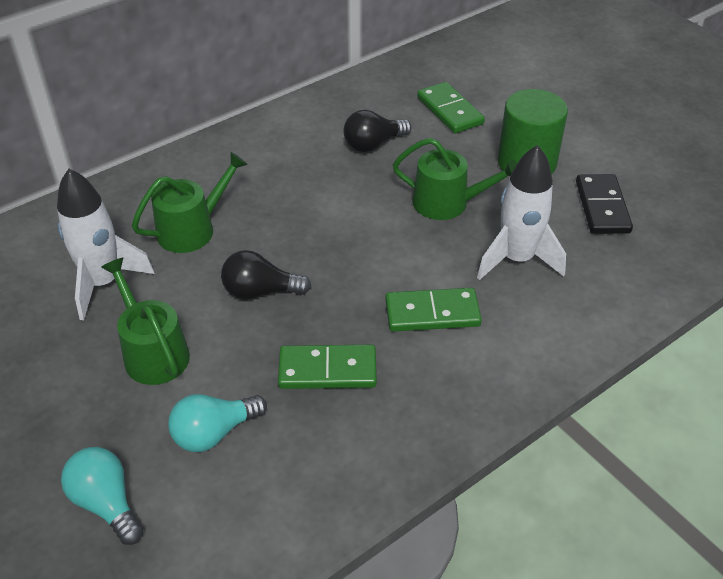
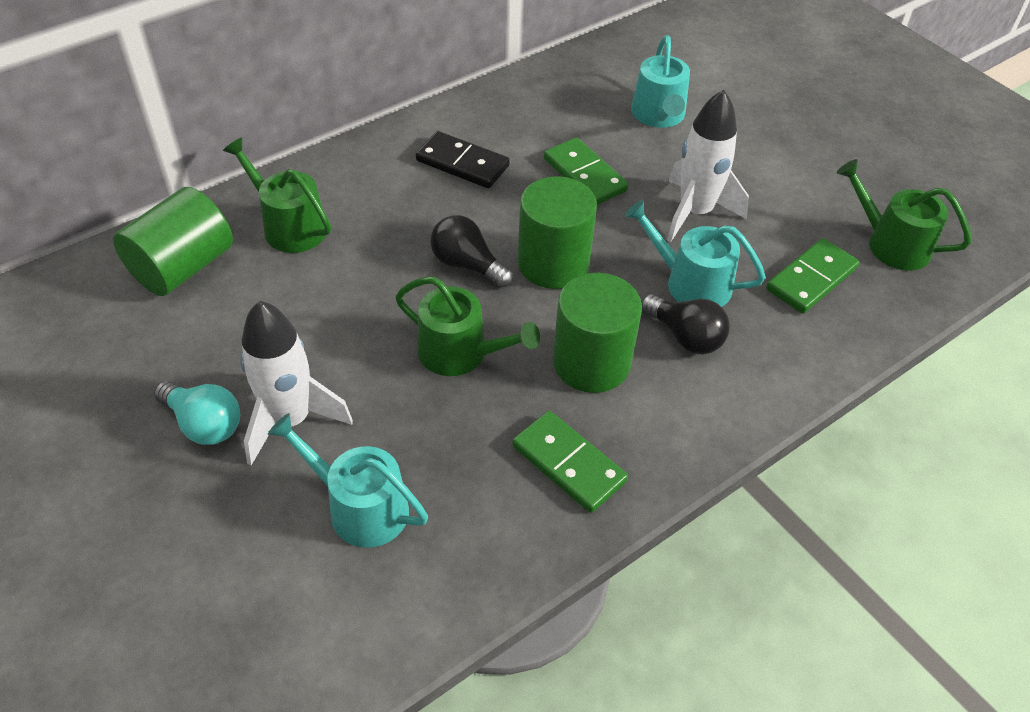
green cylinder: 1 -> 3
turquoise light bulb: 2 -> 1
turquoise watering can: 0 -> 3

